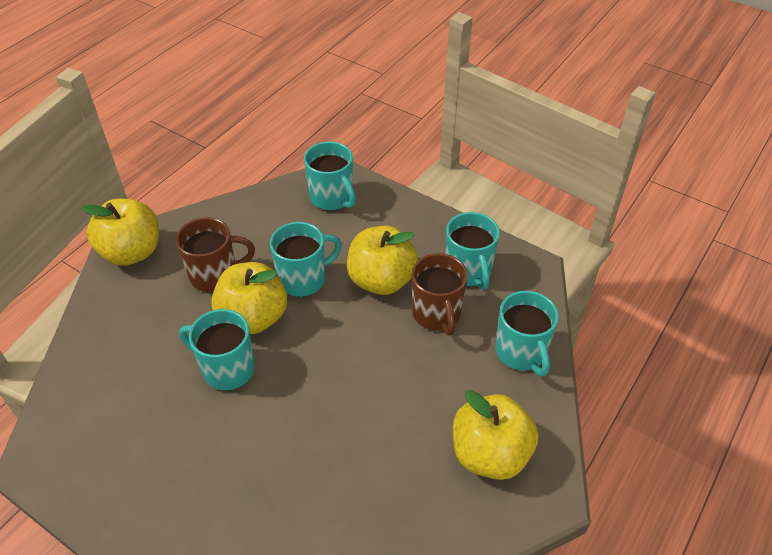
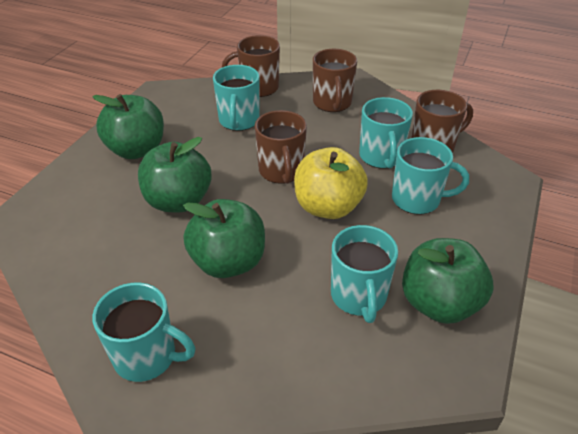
brown mug: 2 -> 4
green apple: 0 -> 4
yellow apple: 4 -> 1

